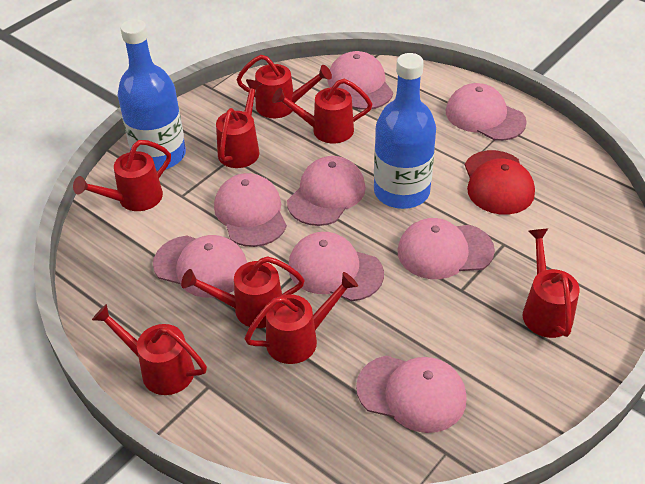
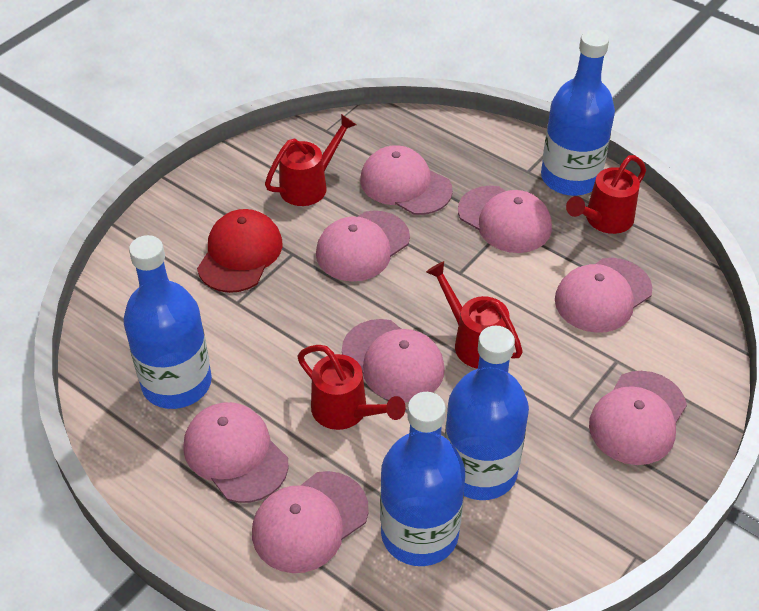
blue bottle: 2 -> 4
red watering can: 8 -> 4

